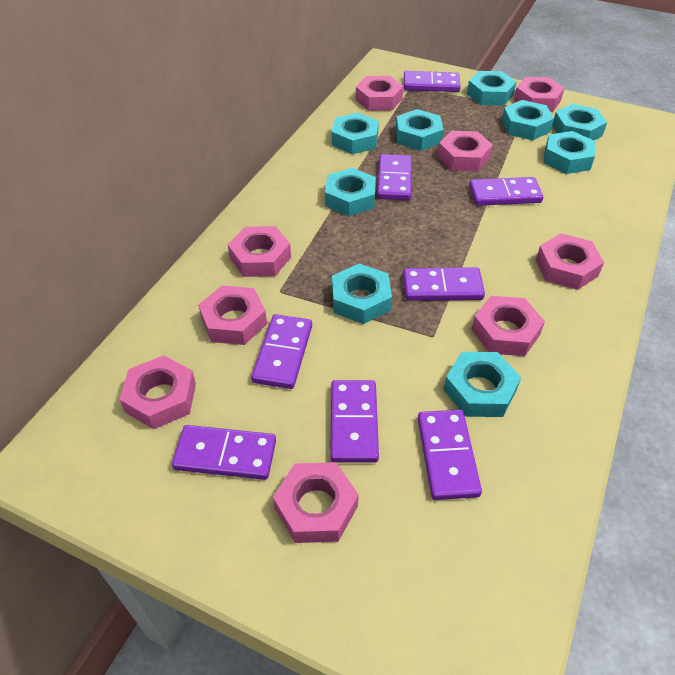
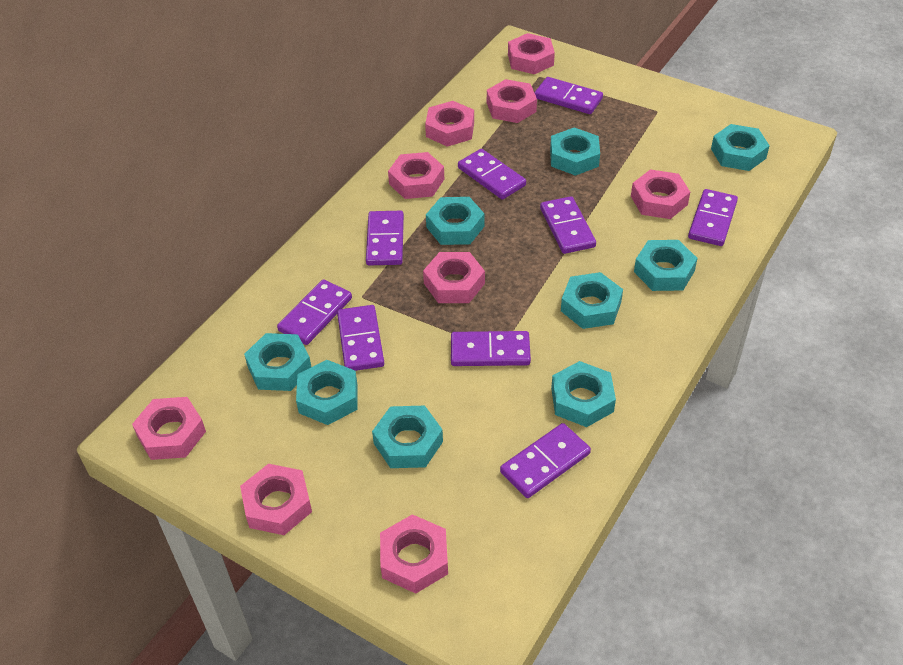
purple domino: 8 -> 9

